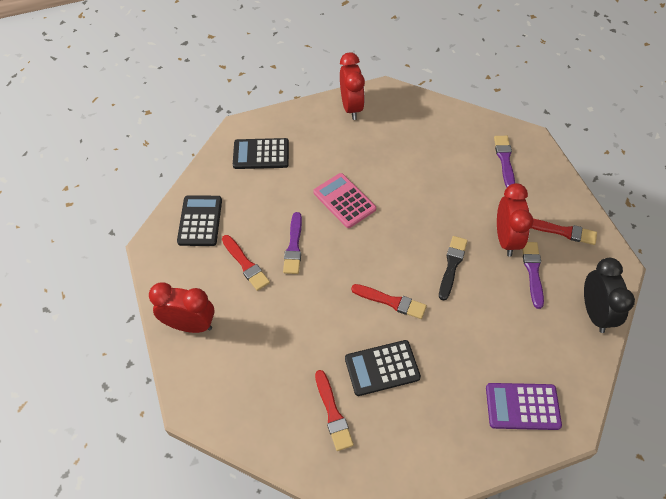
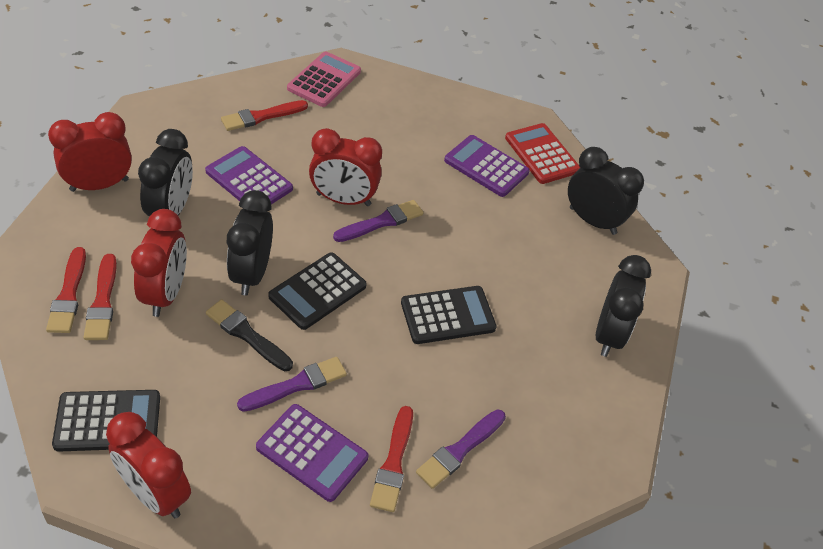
black clock: 1 -> 4
purple calculator: 1 -> 3
red calculator: 0 -> 1
red clock: 3 -> 4

